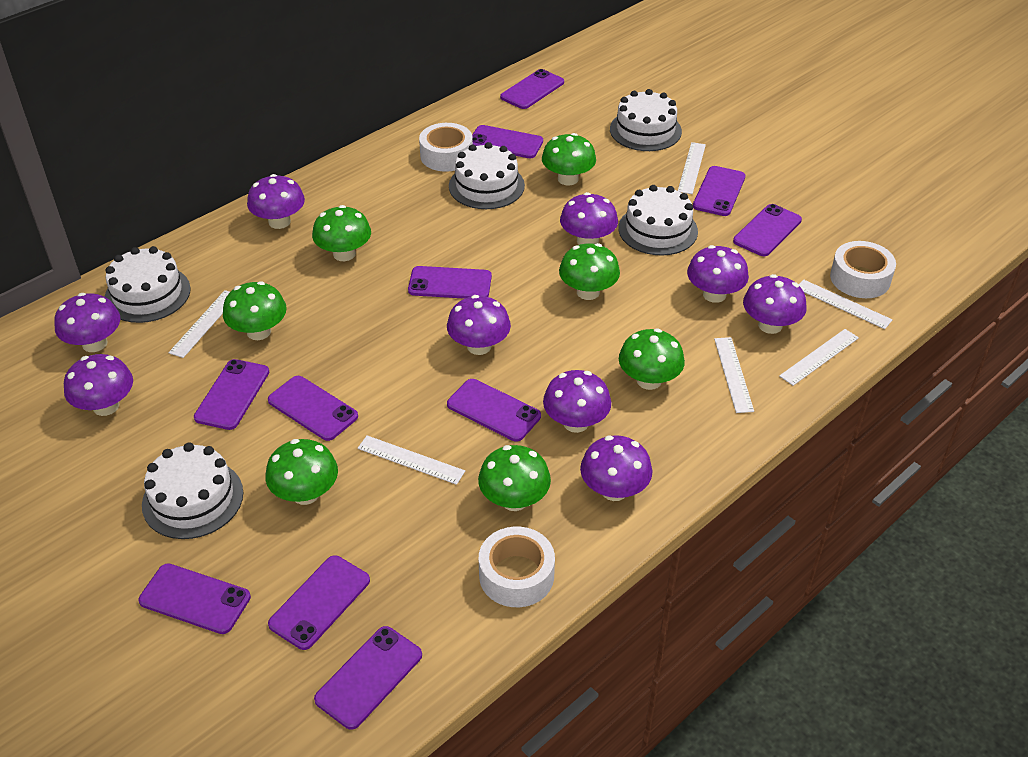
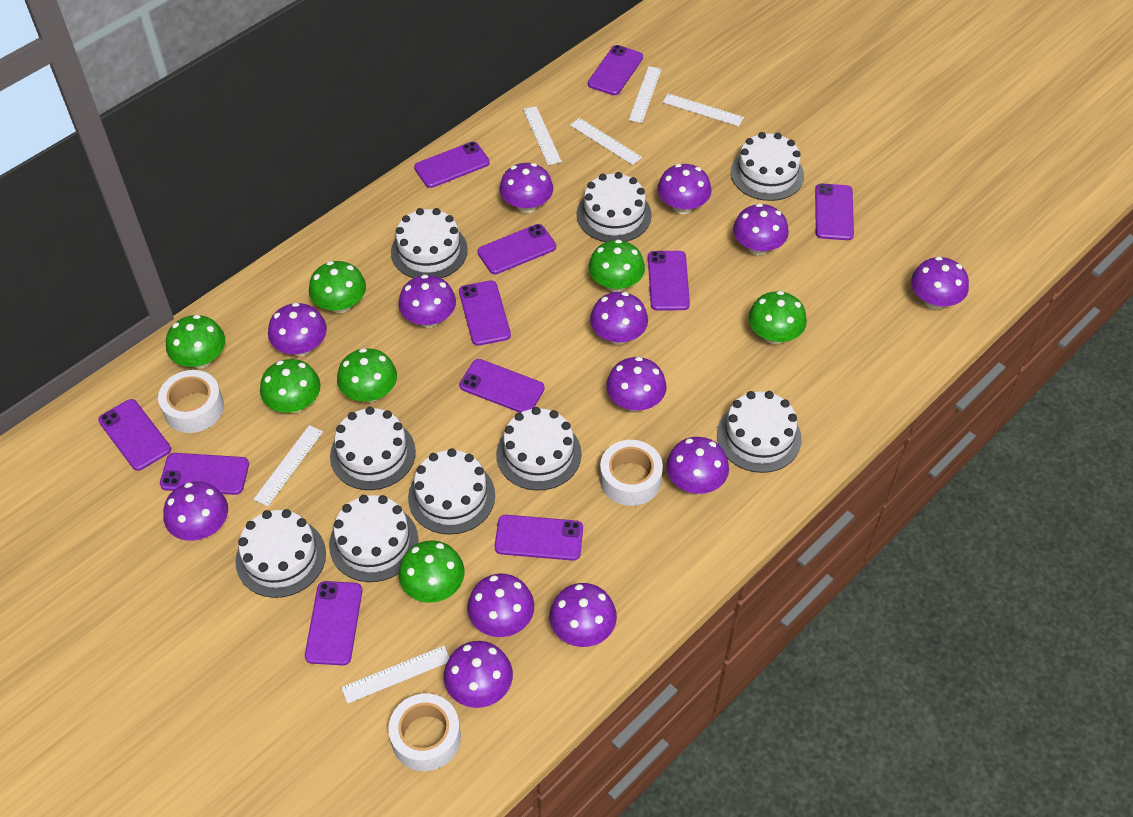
purple mushroom: 9 -> 13
white cake: 5 -> 9

